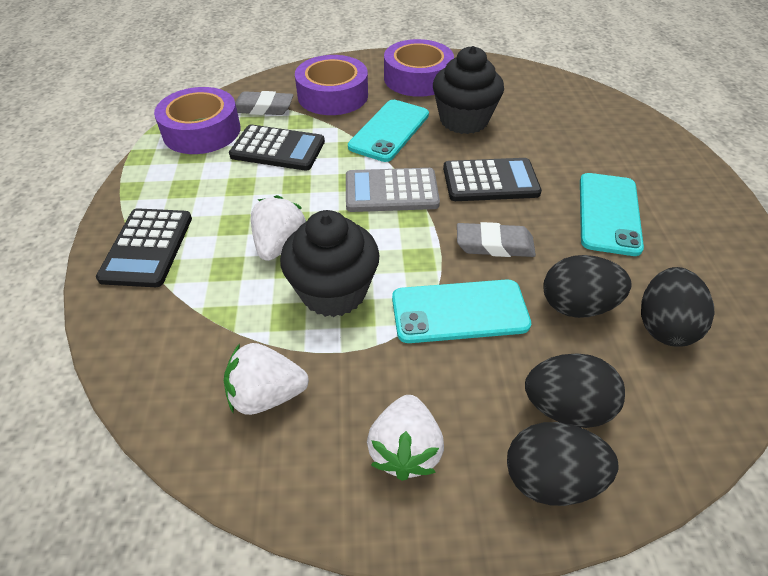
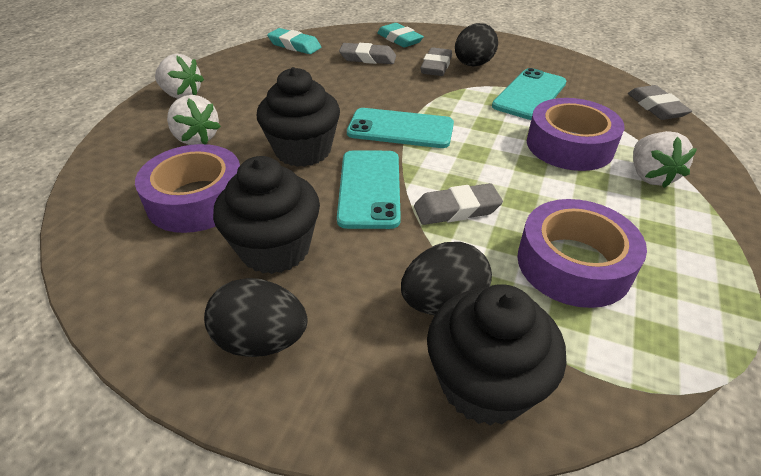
black calculator: 3 -> 0
black cupcake: 2 -> 3
black egg: 4 -> 3
grey calculator: 1 -> 0
grey eraser: 2 -> 4
turquoise eraser: 0 -> 2

